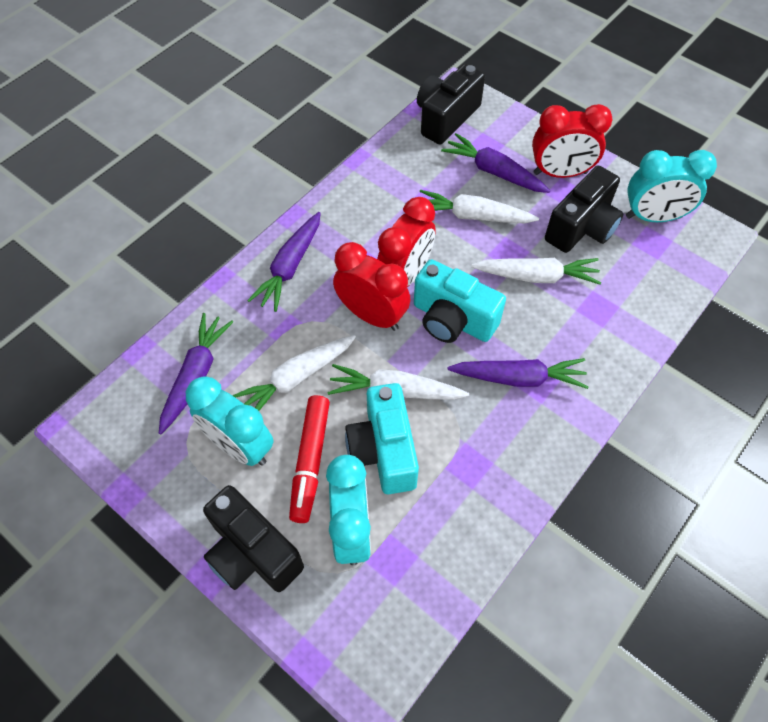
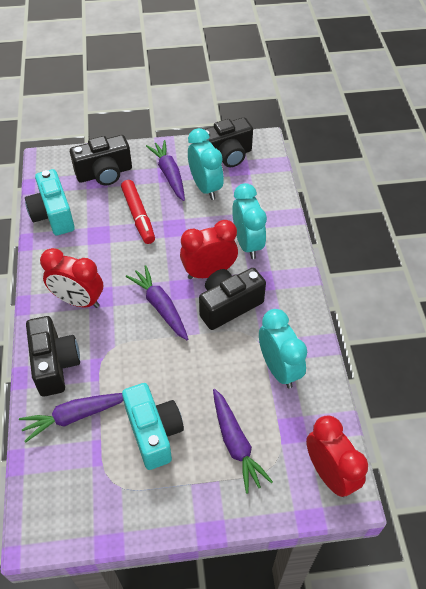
black camera: 3 -> 4
white carrot: 4 -> 0

